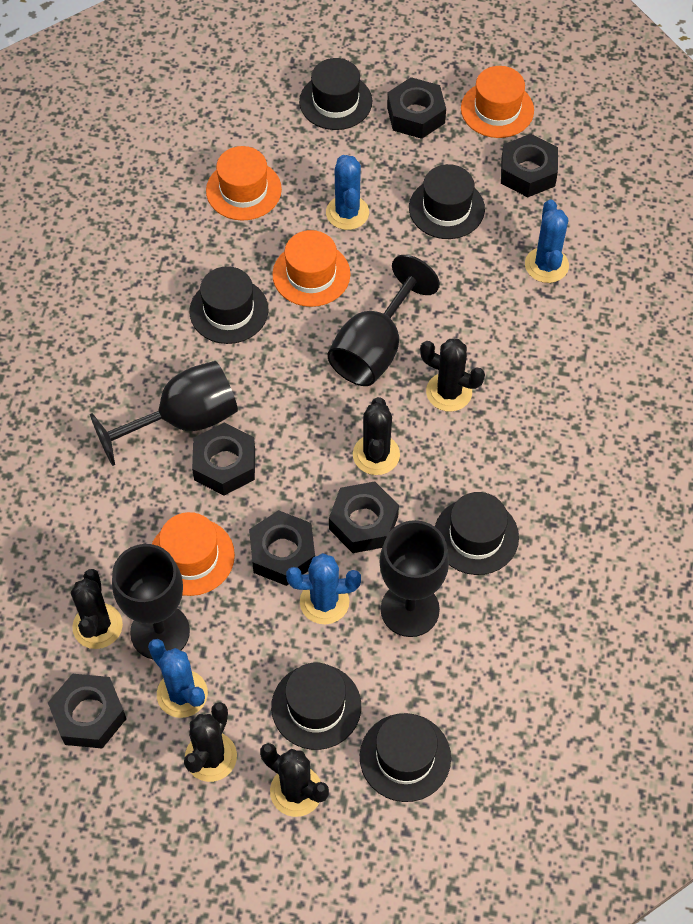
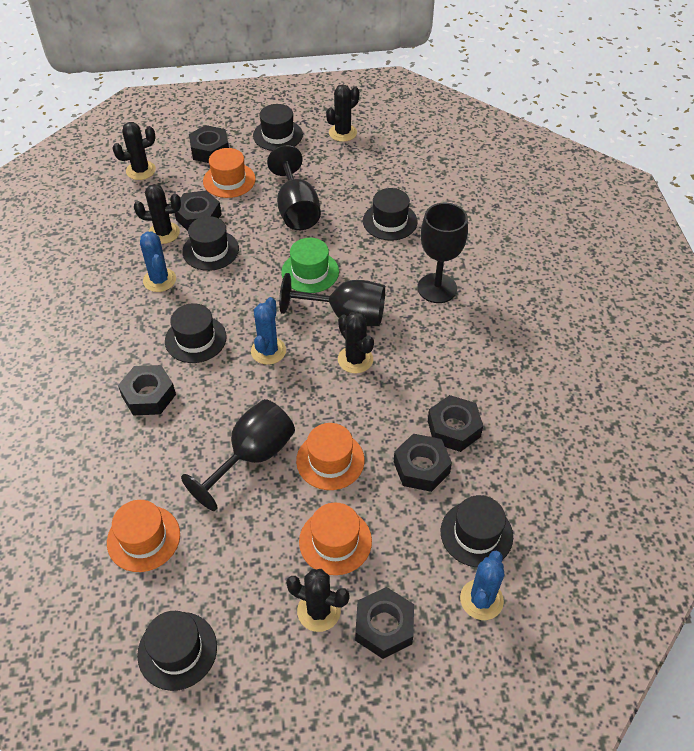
blue cactus: 4 -> 3
green hat: 0 -> 1

